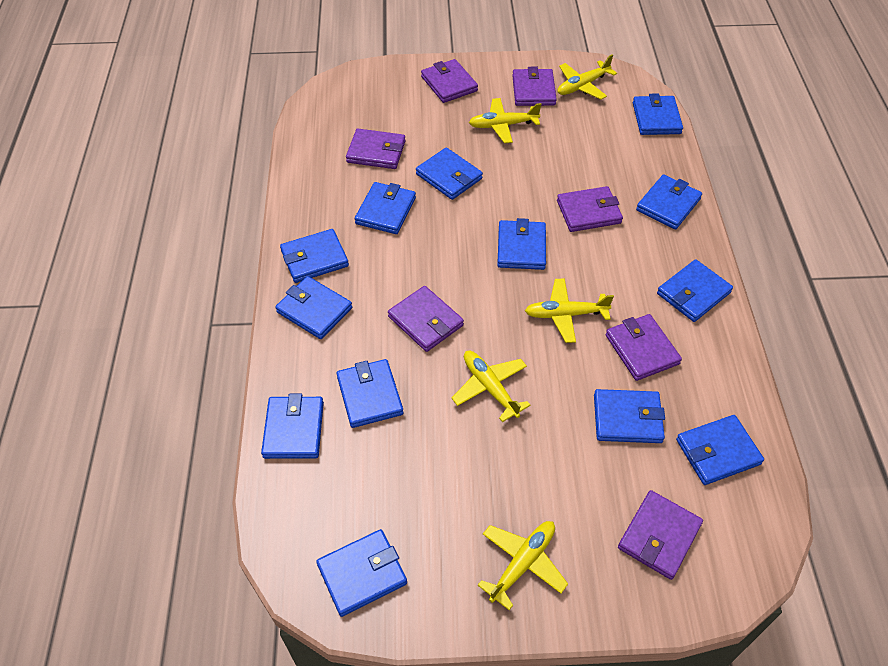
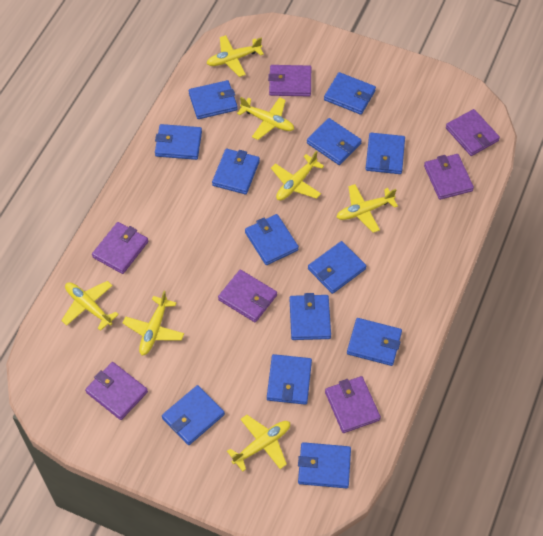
yellow plane: 5 -> 7

